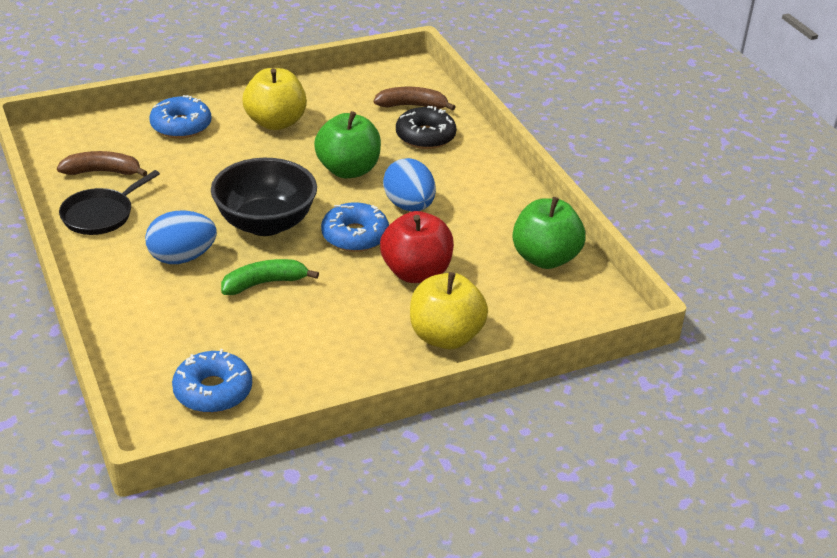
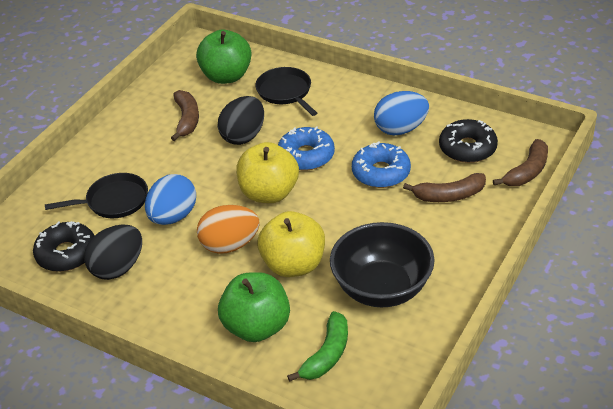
black donut: 1 -> 2
black egg: 0 -> 2
black pan: 1 -> 2
blue donut: 3 -> 2
brown banana: 2 -> 3
orange egg: 0 -> 1
red apple: 1 -> 0

